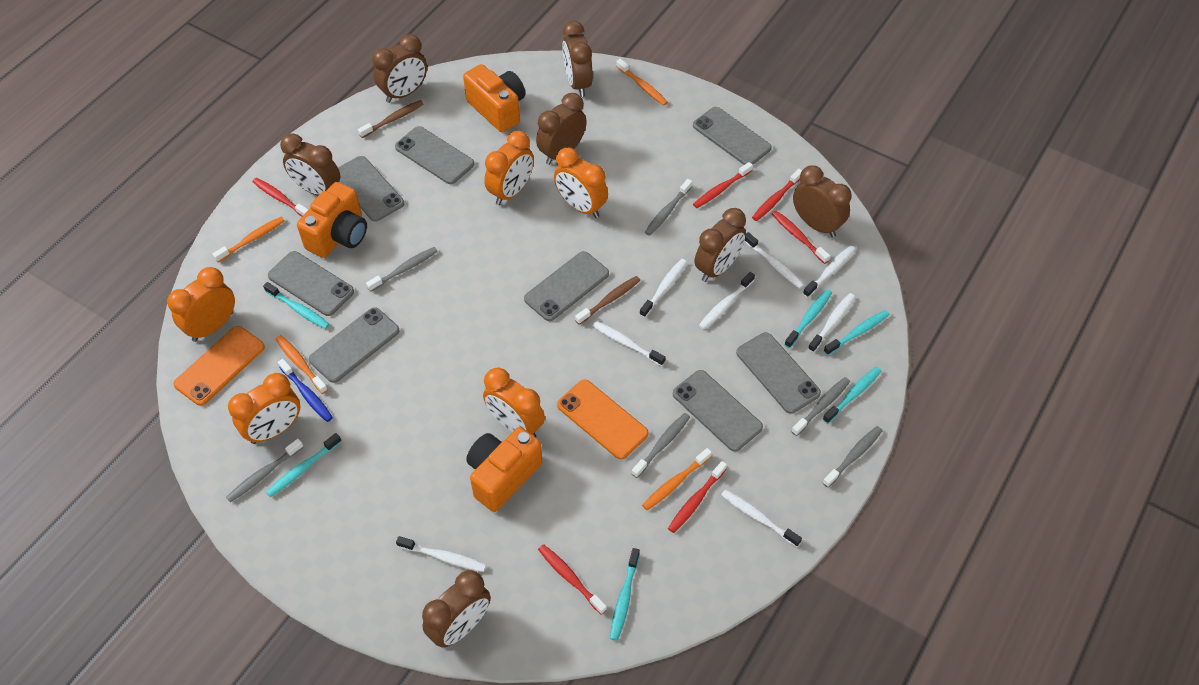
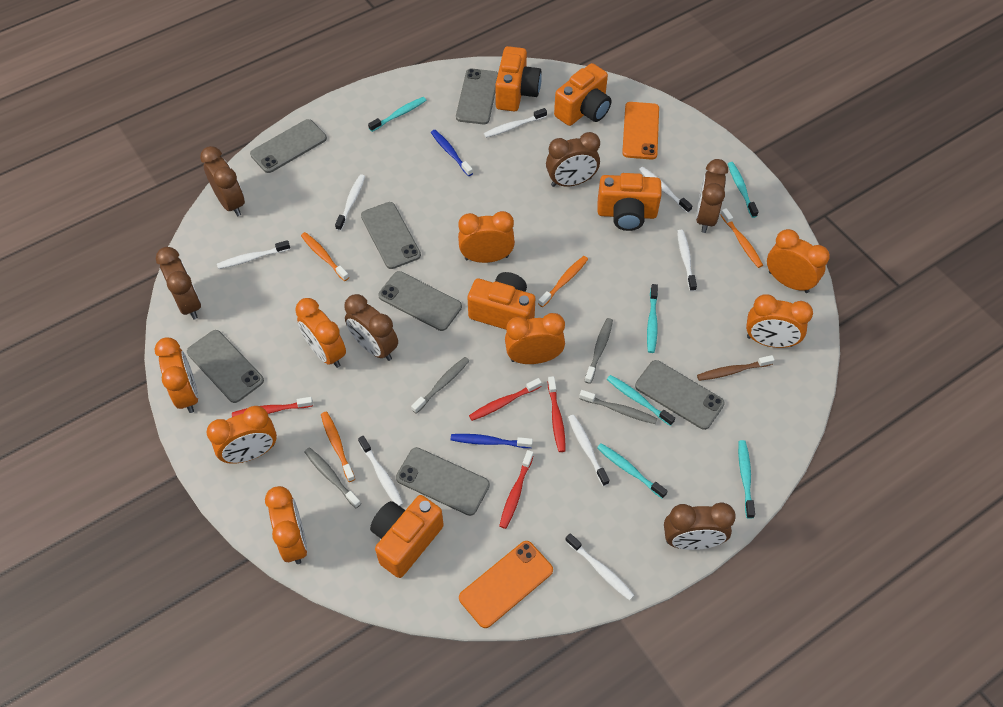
blue toothbrush: 1 -> 2
brown clock: 7 -> 6
brown toothbrush: 2 -> 1
grey phone: 8 -> 7
grey toothbrush: 6 -> 4
orange camera: 3 -> 5
orange clock: 5 -> 8
red toothbrush: 6 -> 4

